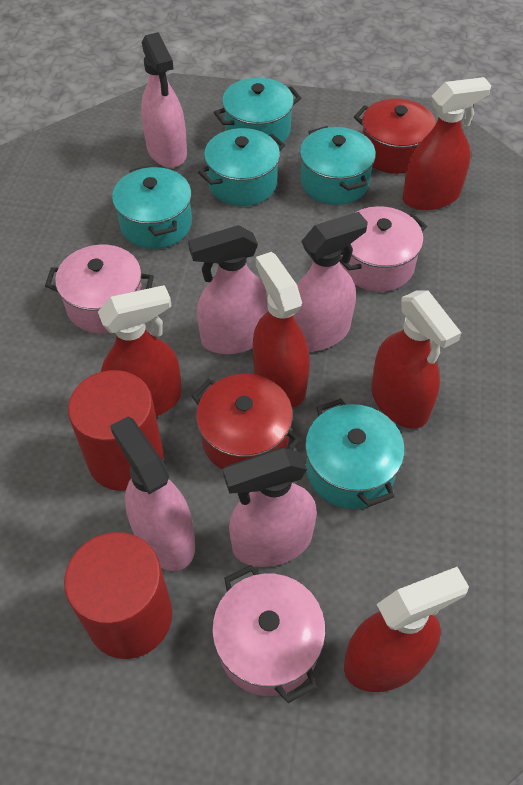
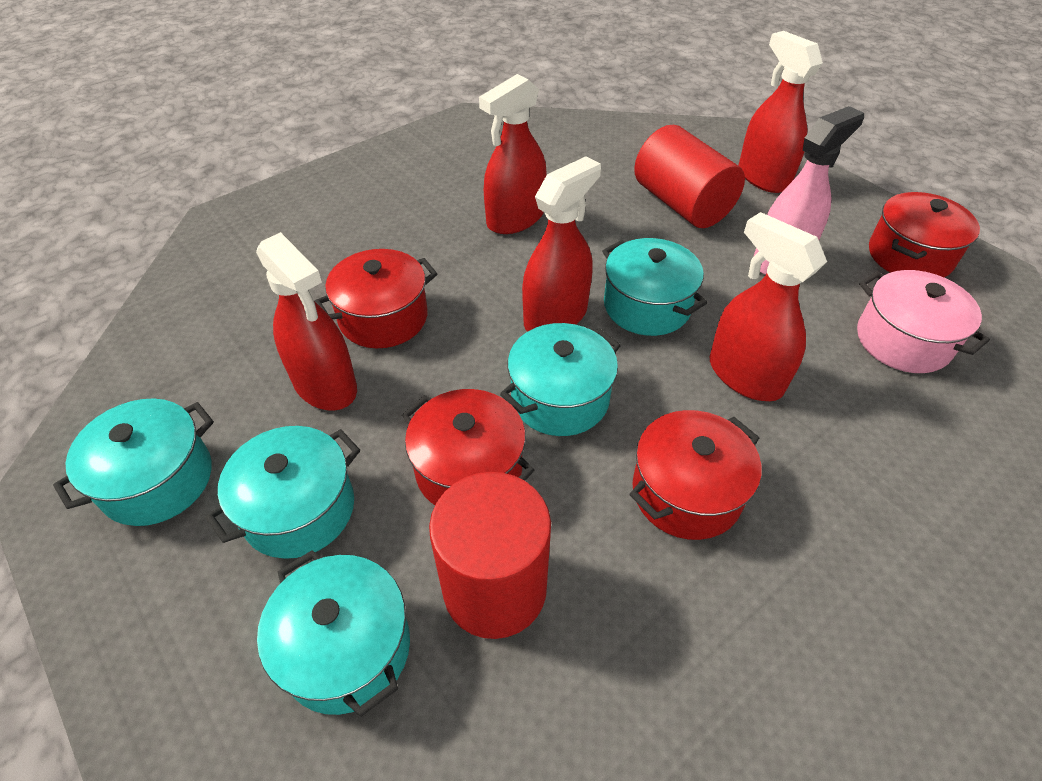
pink pot: 3 -> 1
pink spray bottle: 5 -> 1
red pot: 2 -> 4

